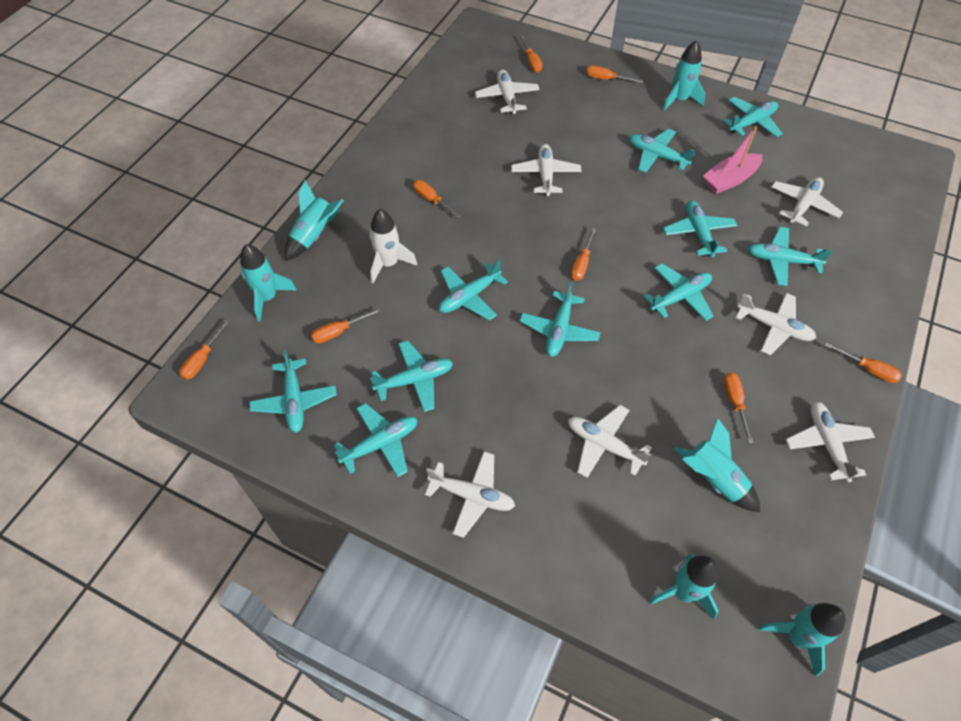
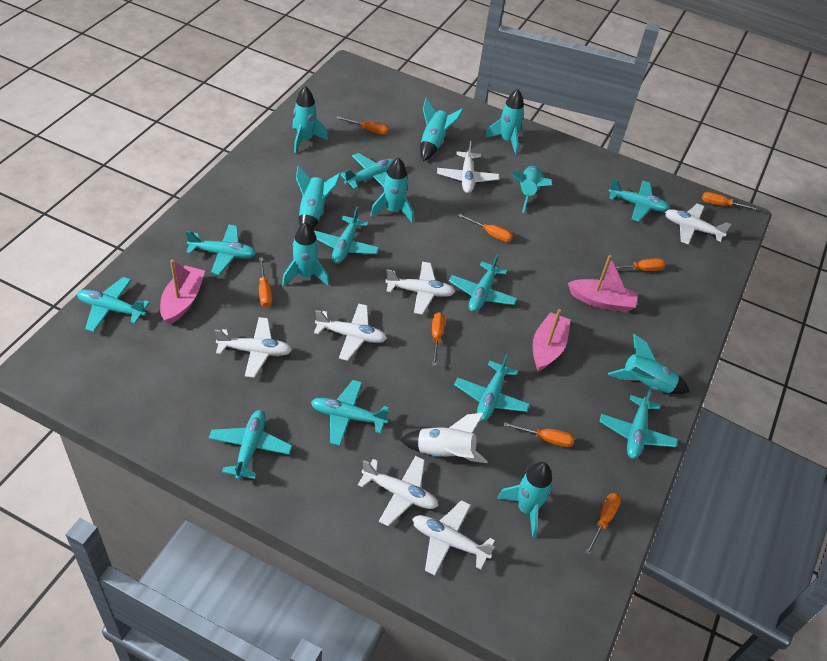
pink boat: 1 -> 3
turquoise rocket: 6 -> 9

